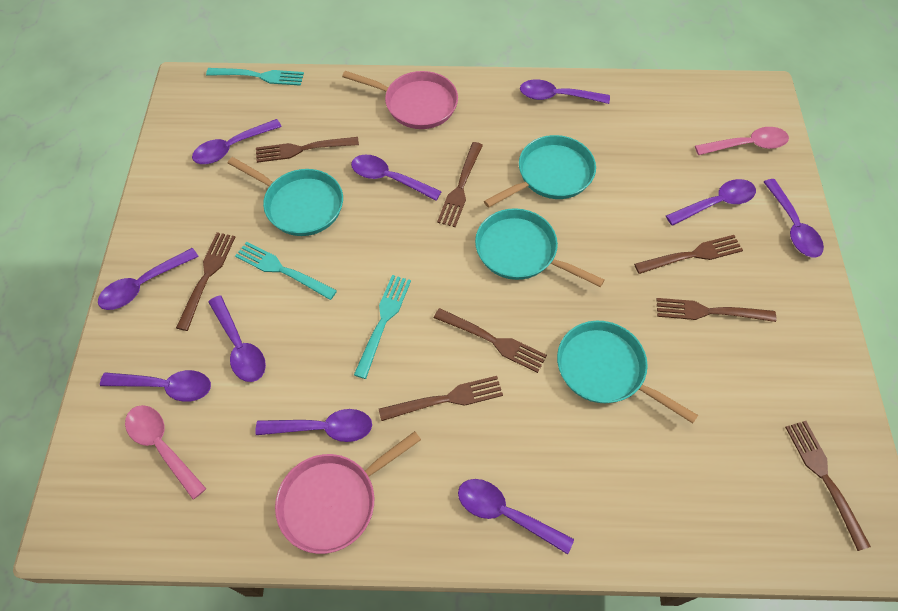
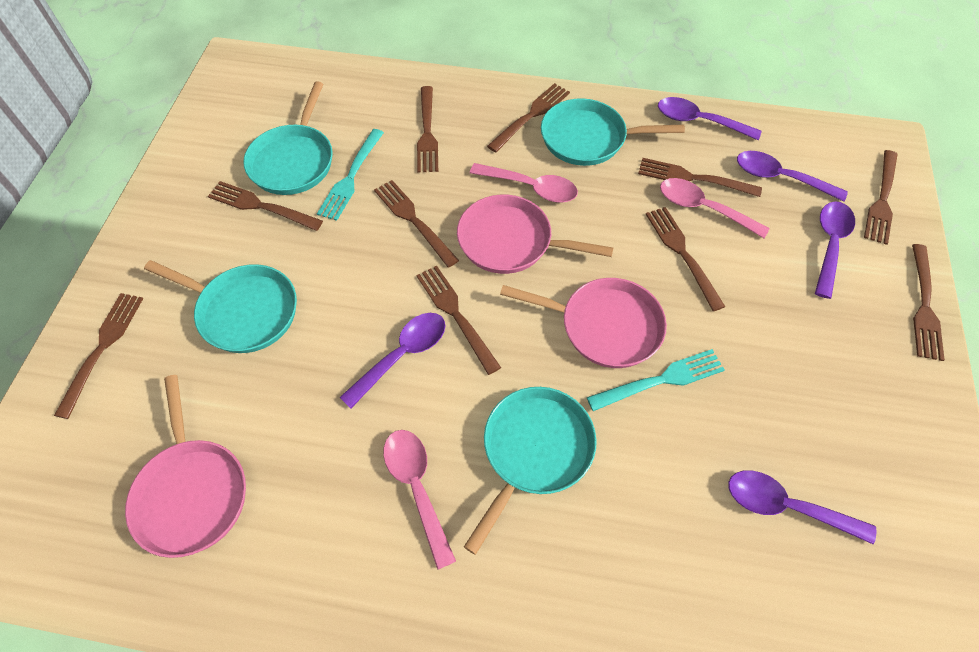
brown fork: 8 -> 10
pink pan: 2 -> 3
pink spoon: 2 -> 3
purple spoon: 10 -> 5
turquoise fork: 3 -> 2

